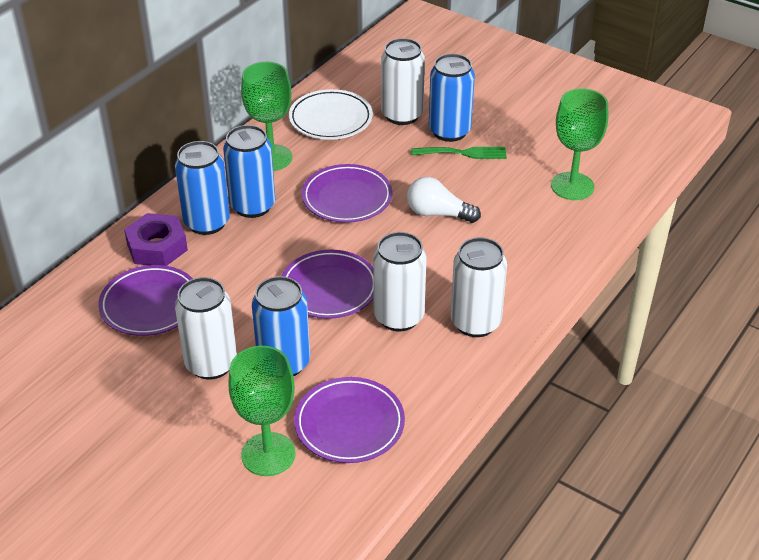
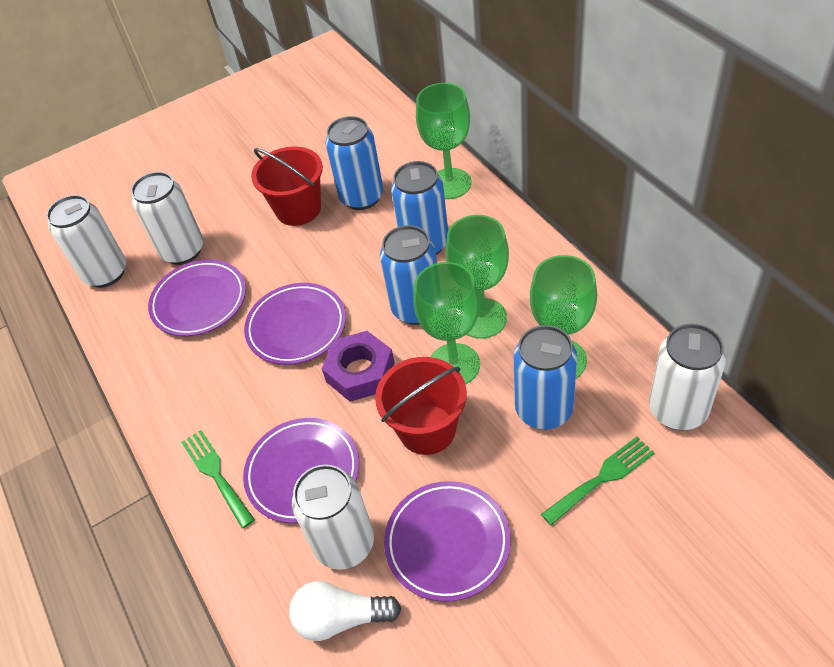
green fork: 1 -> 2
green goblet: 3 -> 4
red bucket: 0 -> 2
white plate: 1 -> 0

